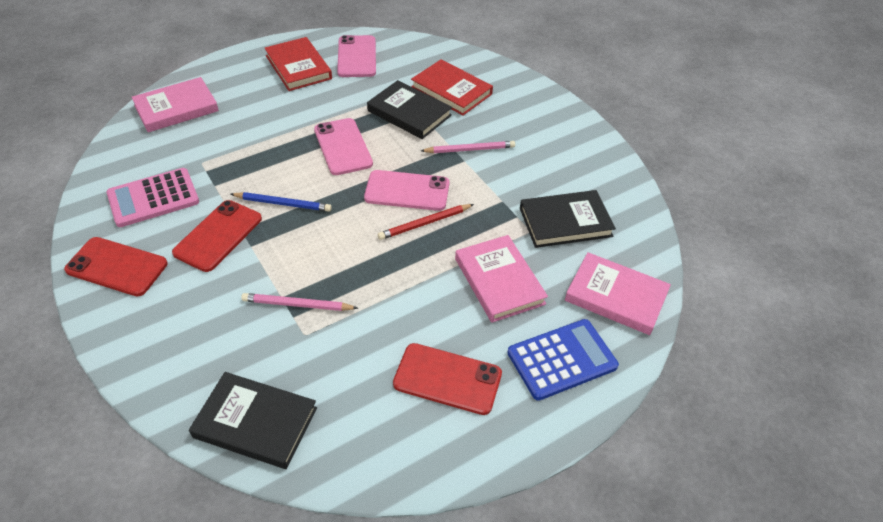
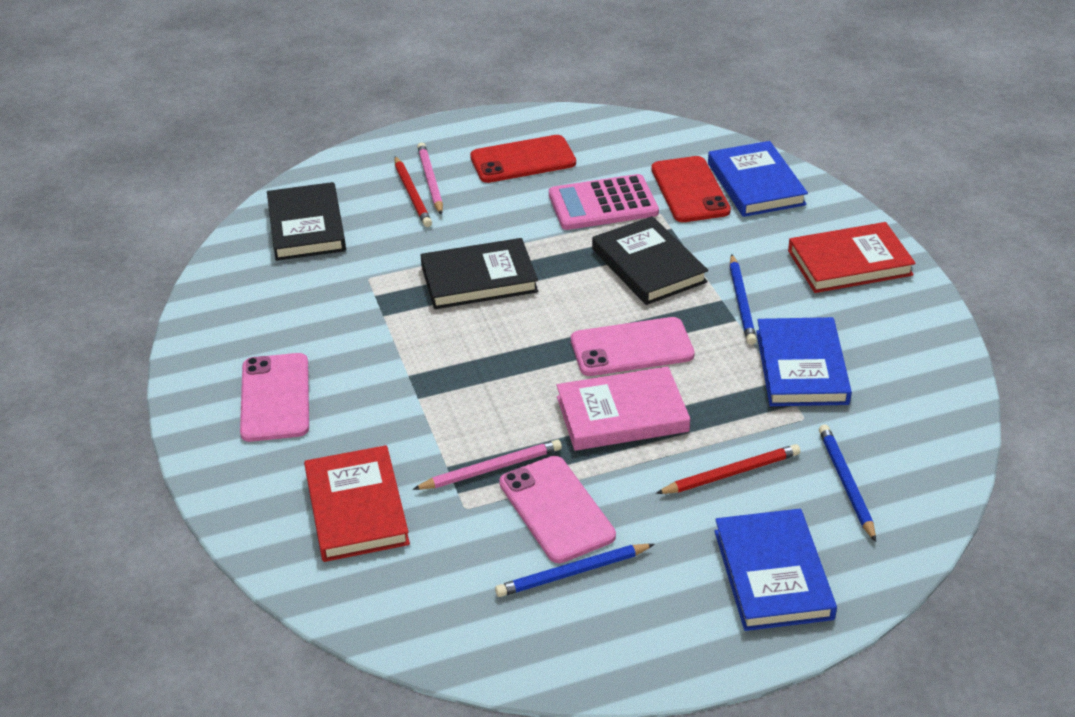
blue book: 0 -> 3
blue calculator: 1 -> 0
blue pencil: 1 -> 3
pink book: 3 -> 1
red pencil: 1 -> 2
red phone: 3 -> 2

